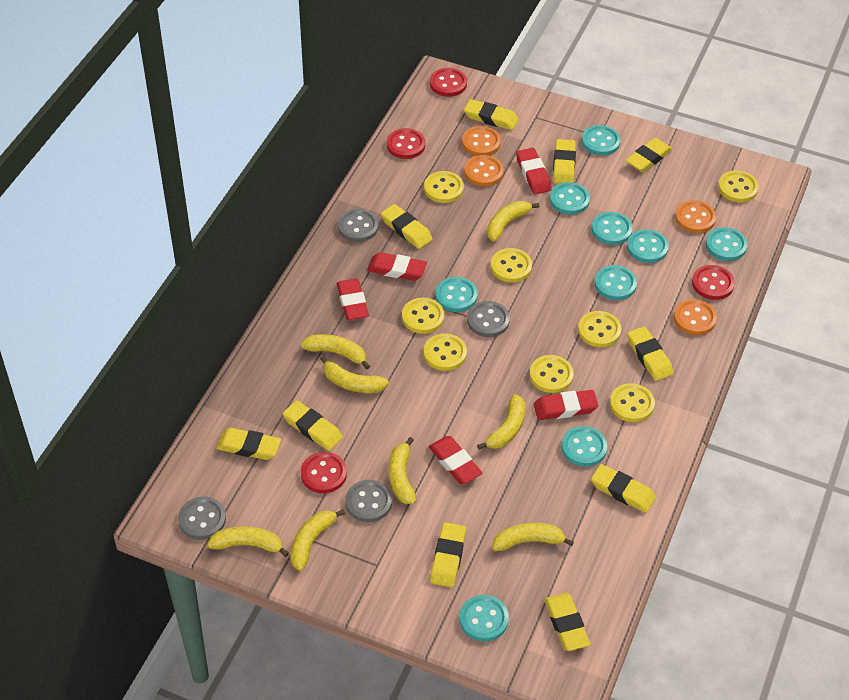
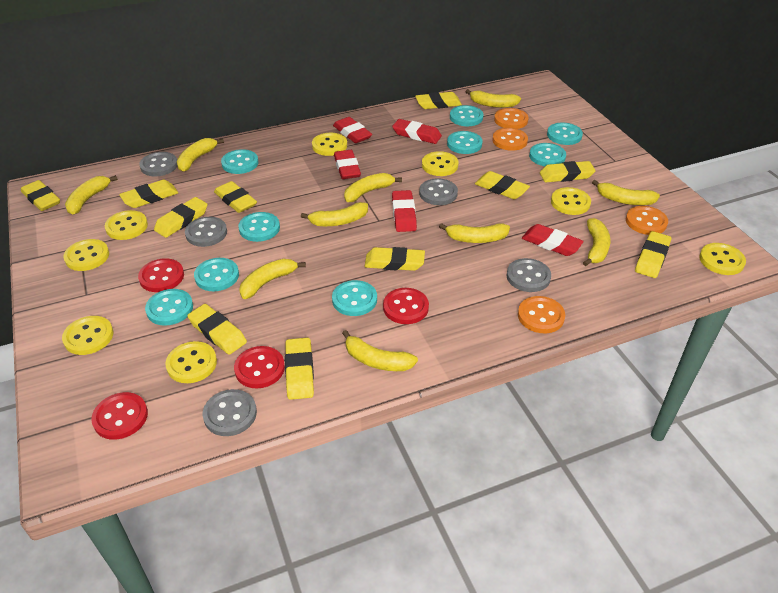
grey button: 4 -> 5
yellow banana: 8 -> 10
yellow eraser: 10 -> 11

